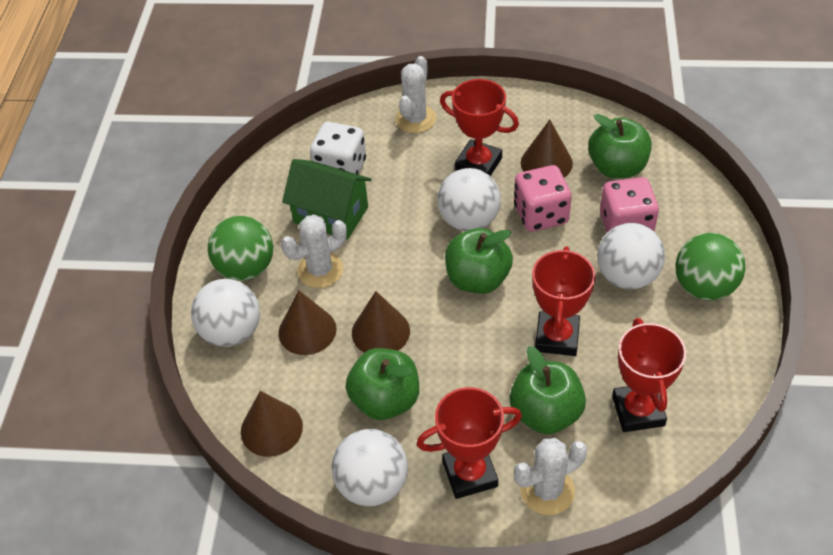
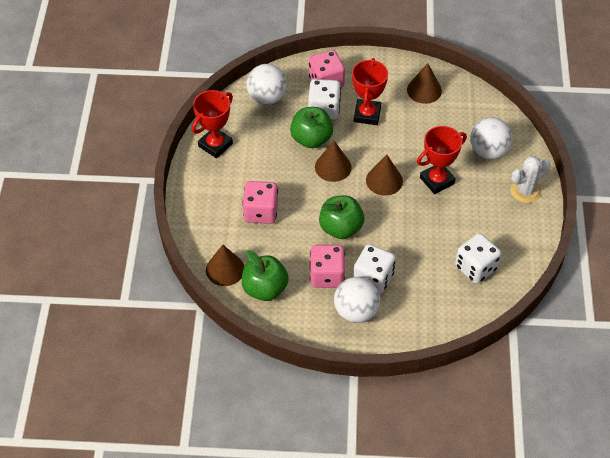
green apple: 4 -> 3
green ball: 2 -> 0
green house: 1 -> 0
pink dice: 2 -> 3
red trophy: 4 -> 3
white ball: 4 -> 3
white cactus: 3 -> 1
white dice: 1 -> 3

